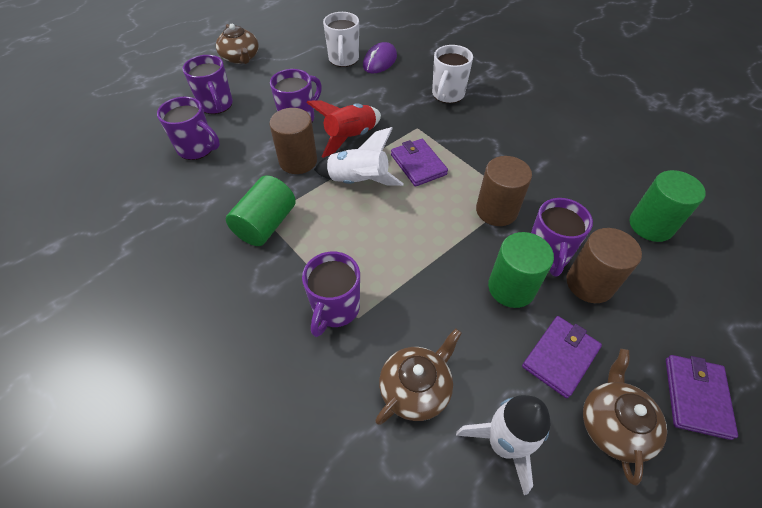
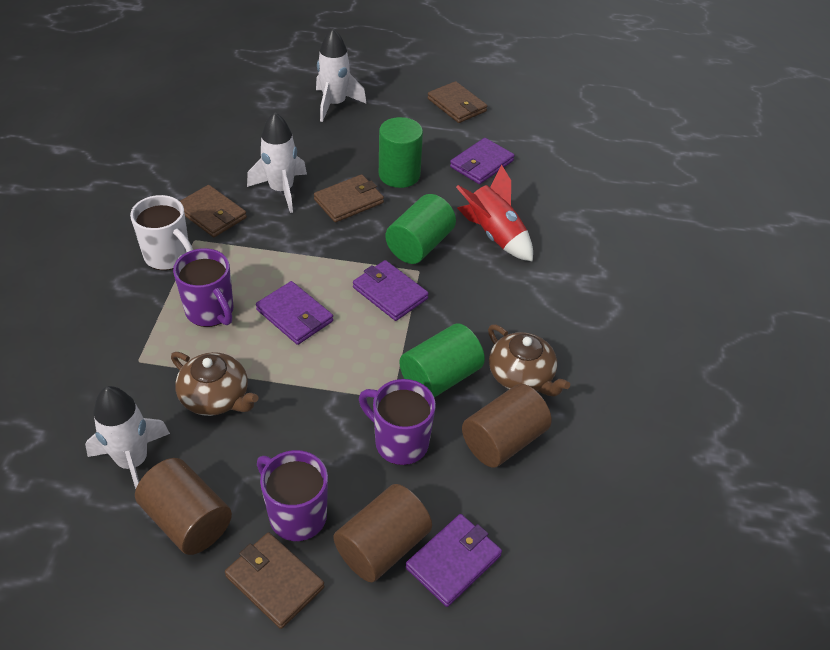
brown teapot: 3 -> 2
brown wallet: 0 -> 4
purple mouse: 1 -> 0
purple mug: 5 -> 3
purple wallet: 3 -> 4
white mug: 2 -> 1
white rocket: 2 -> 3

